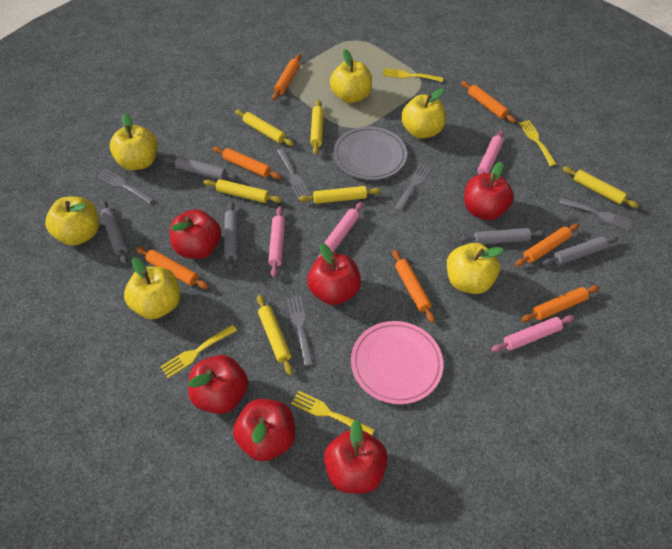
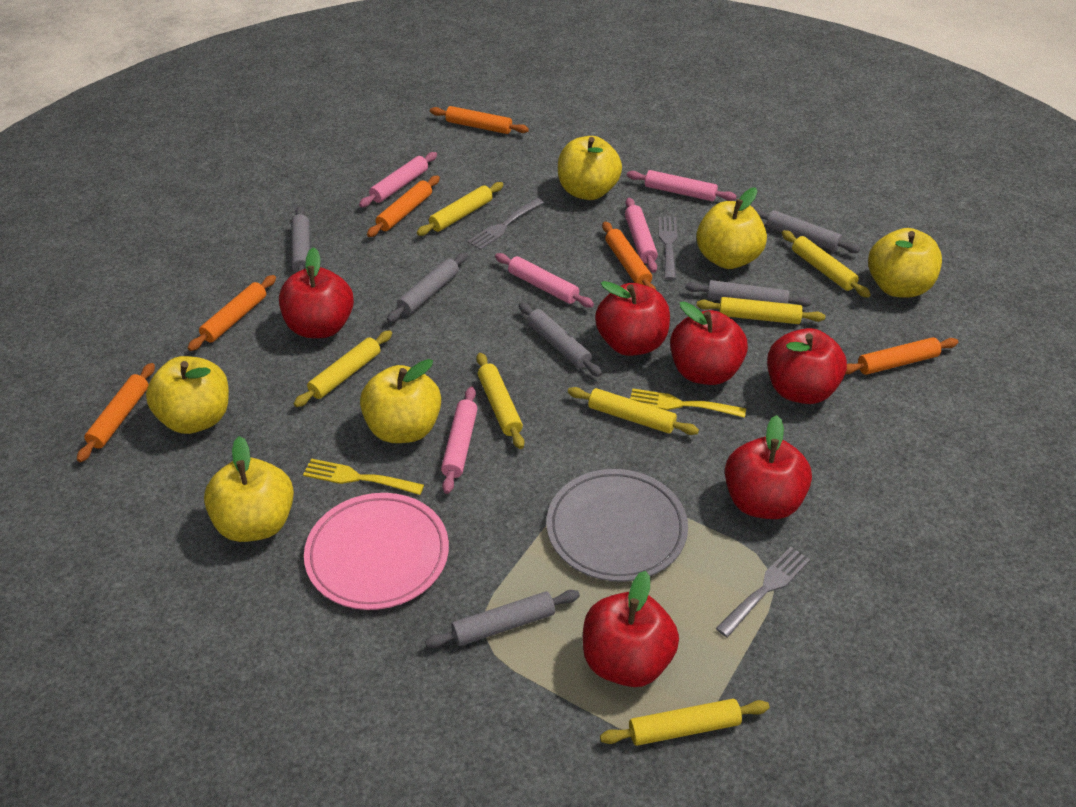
grey fork: 5 -> 3
grey rolling pin: 5 -> 6
orange rolling pin: 7 -> 6
pink rolling pin: 4 -> 5
yellow fork: 4 -> 2
yellow rolling pin: 6 -> 7

